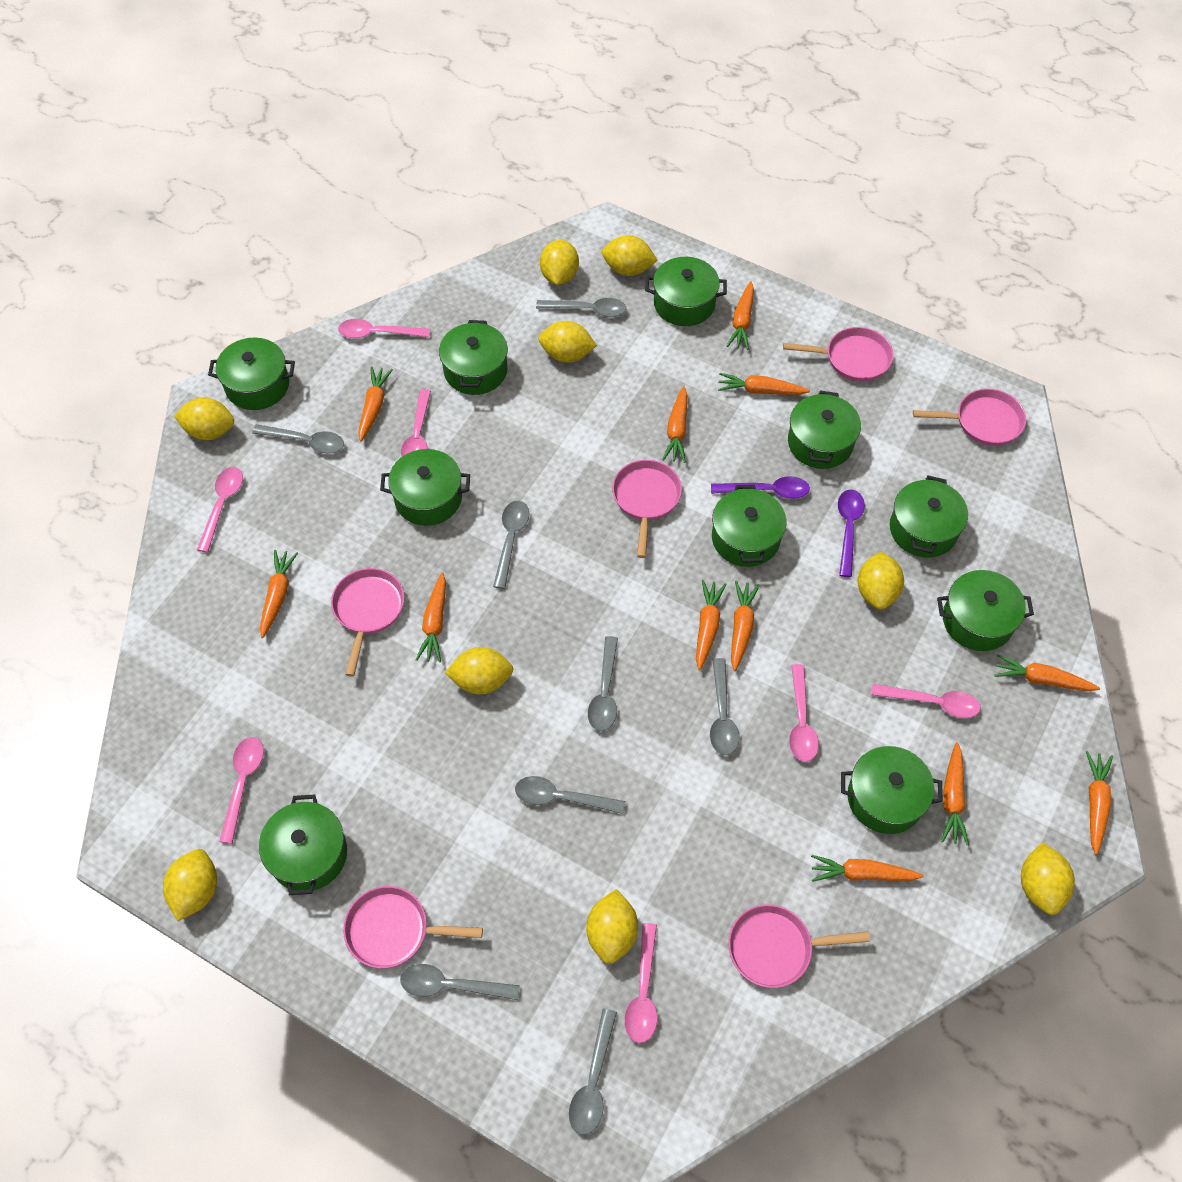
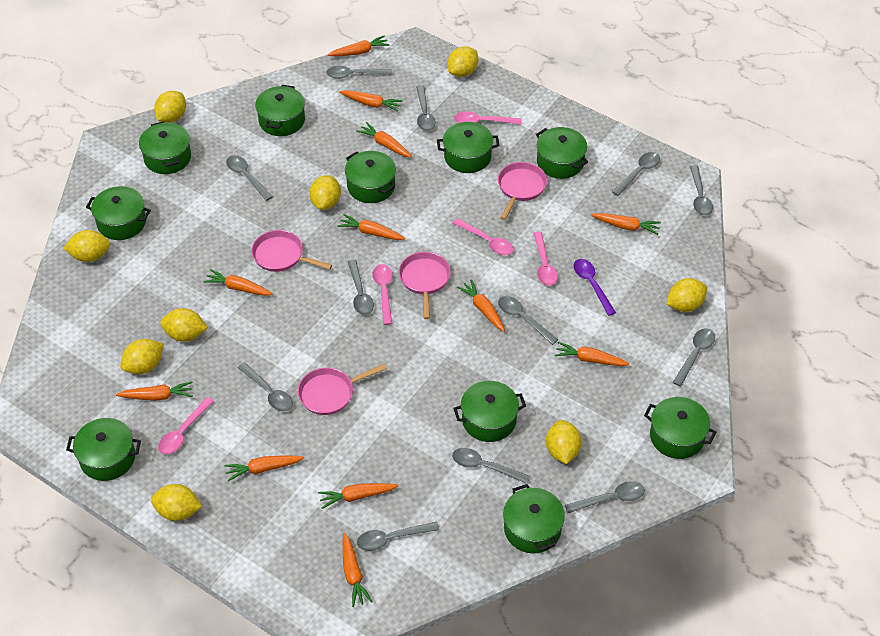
grey spoon: 8 -> 12
pink pan: 6 -> 4
pink spoon: 7 -> 5
purple spoon: 2 -> 1

